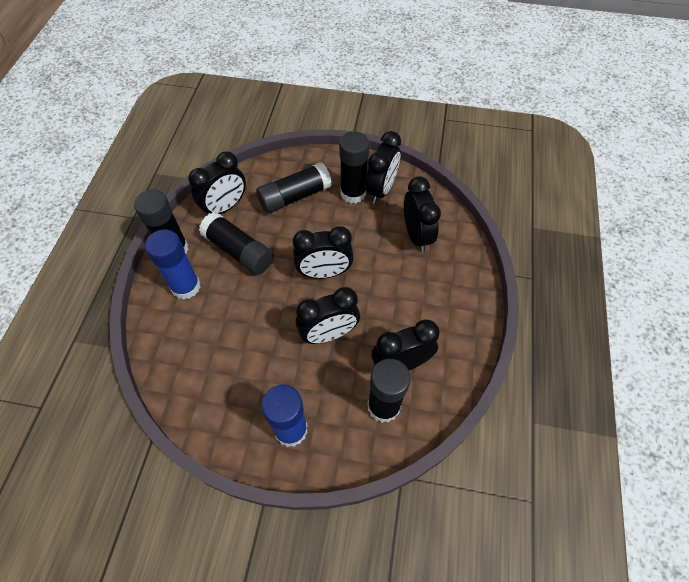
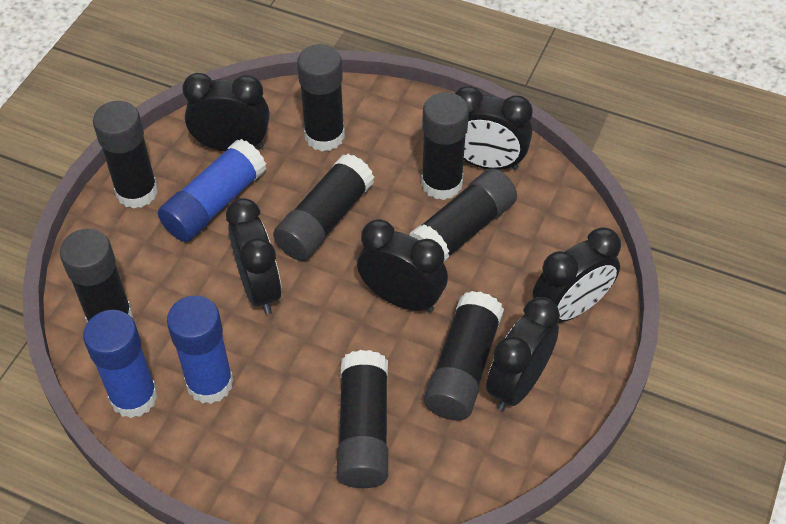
black glue stick: 5 -> 8
blue glue stick: 2 -> 3

